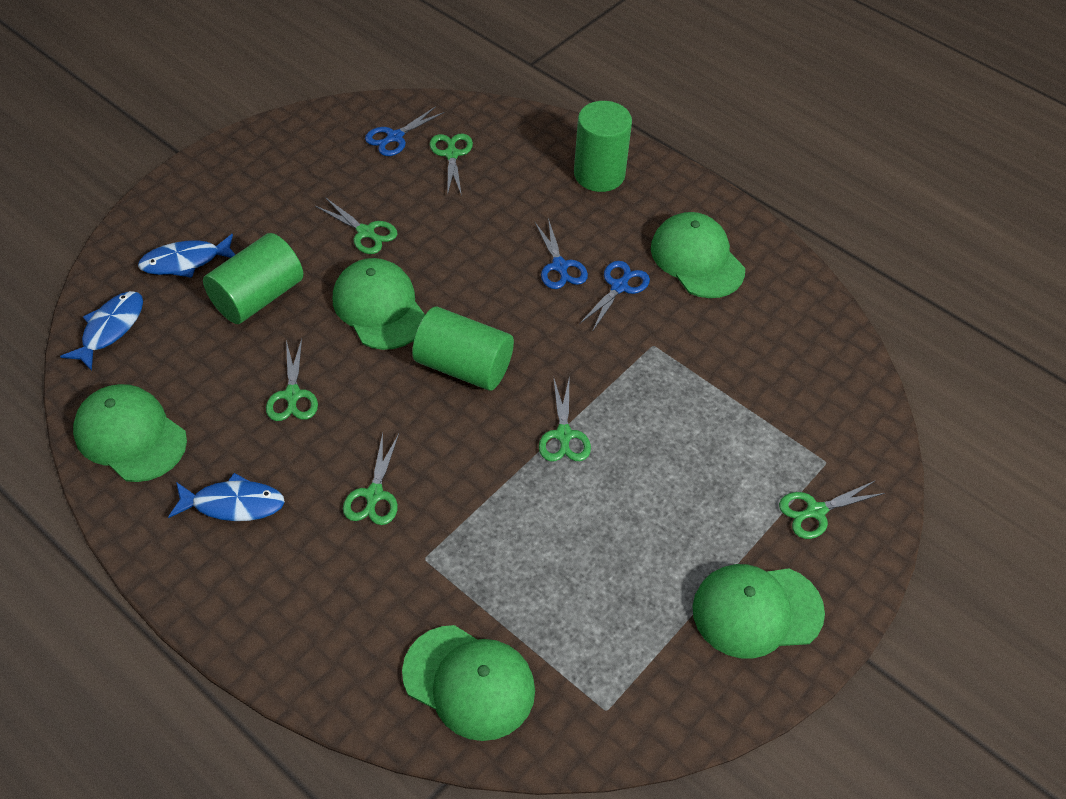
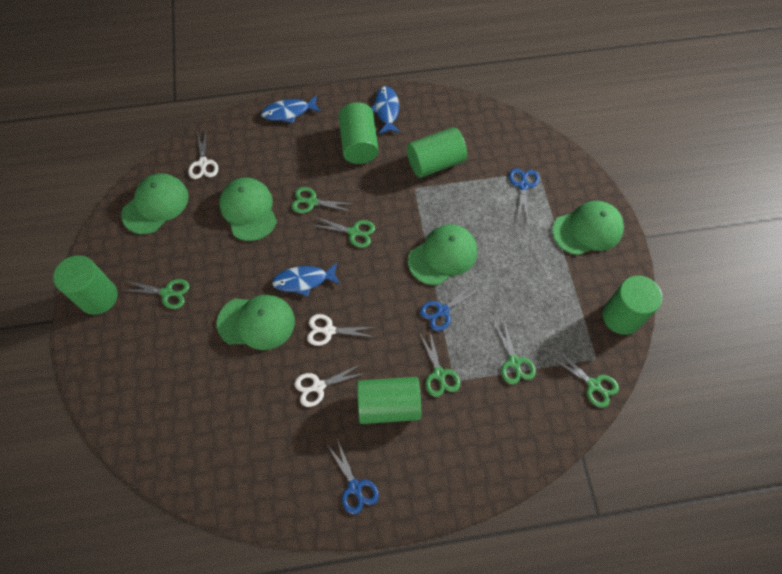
green cylinder: 3 -> 5
white scissors: 0 -> 3

